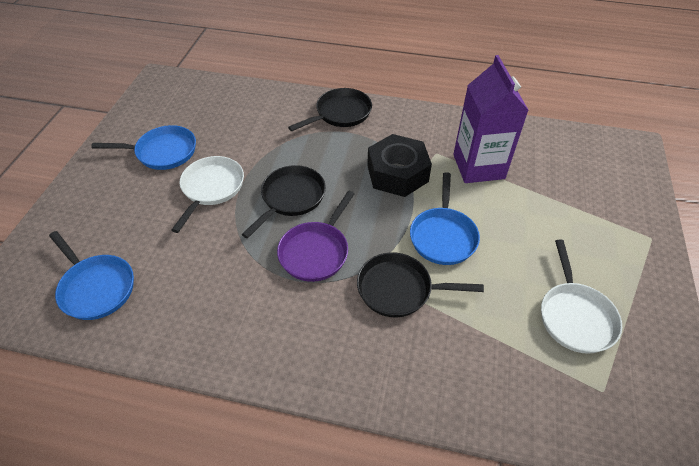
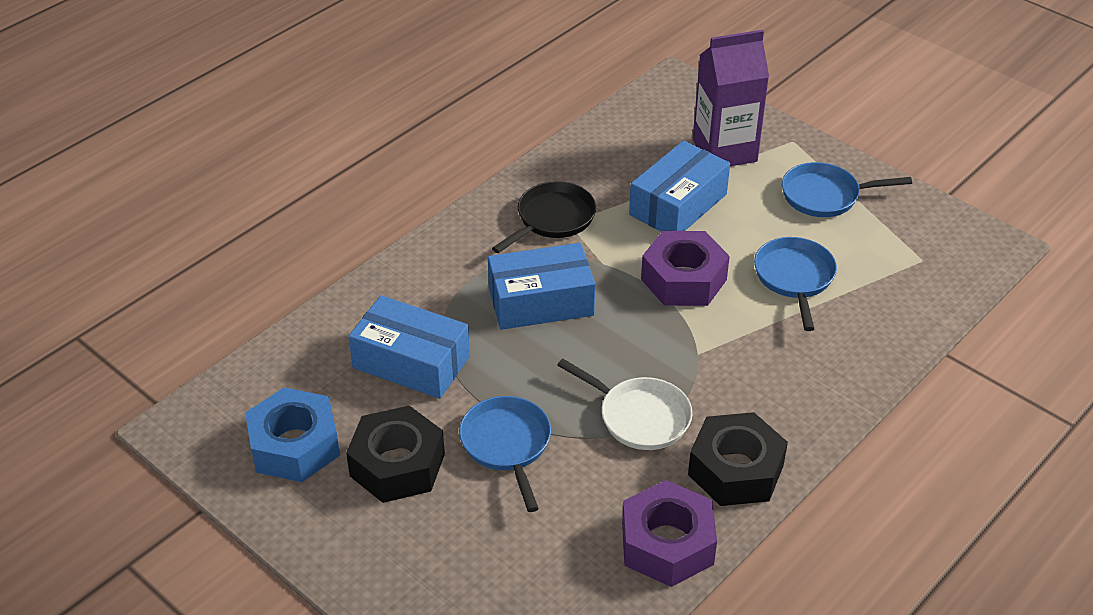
black nut: 1 -> 2
black pan: 3 -> 1
blue box: 0 -> 3
blue nut: 0 -> 1
purple nut: 0 -> 2
purple pan: 1 -> 0
white pan: 2 -> 1

